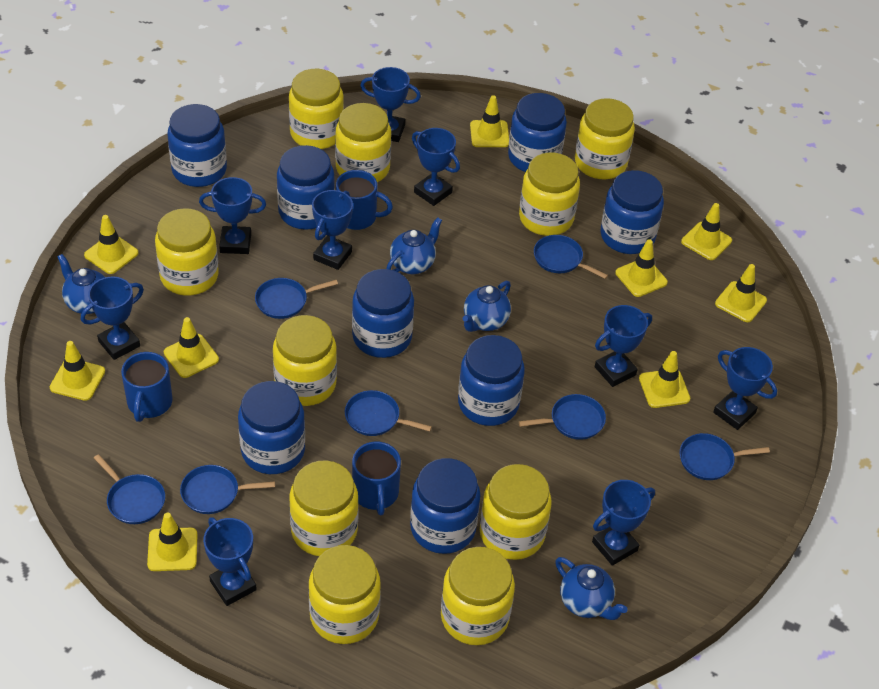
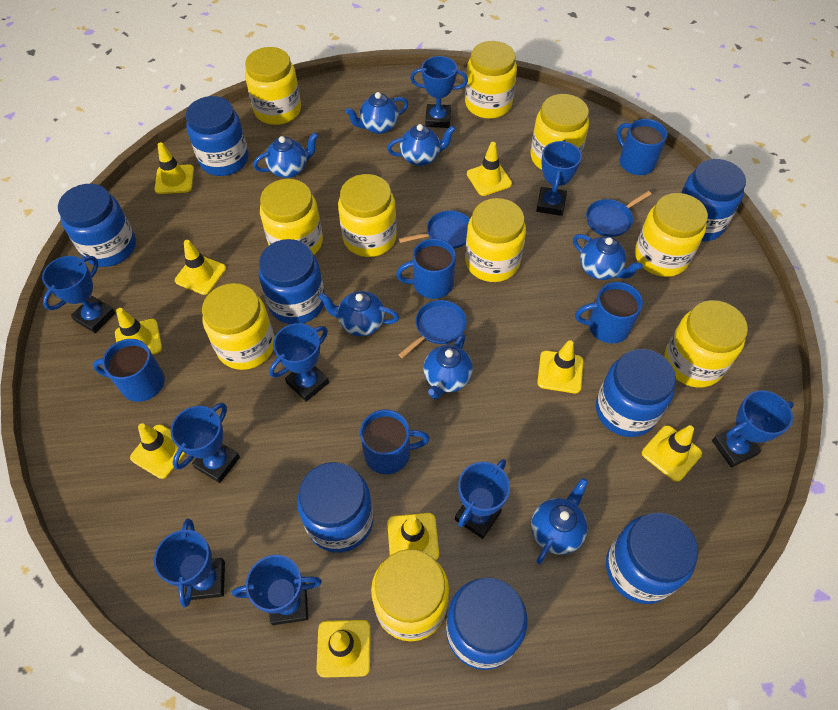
blue mug: 3 -> 5
blue pan: 7 -> 3
blue teapot: 4 -> 7

